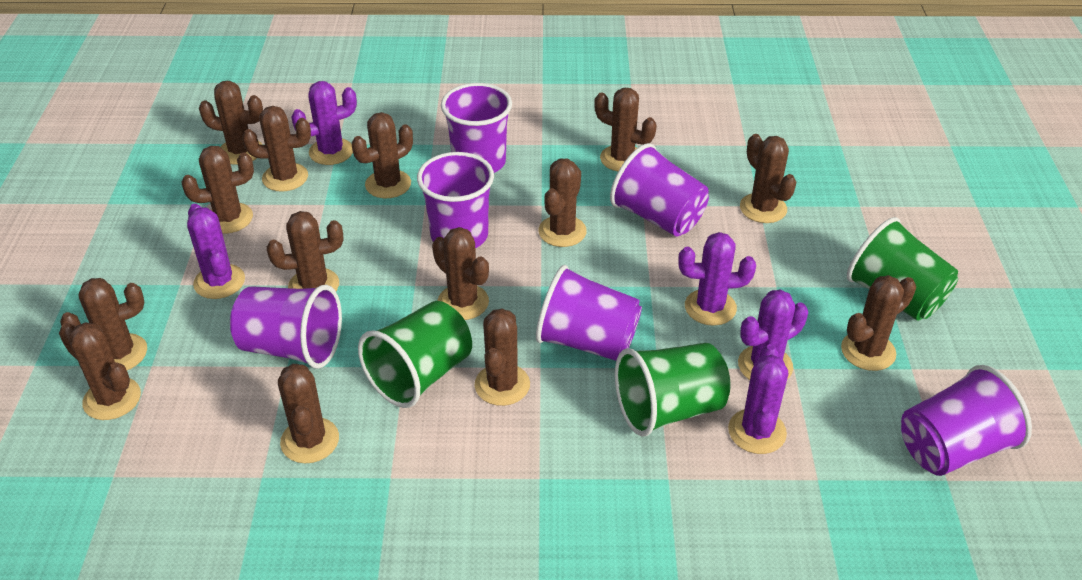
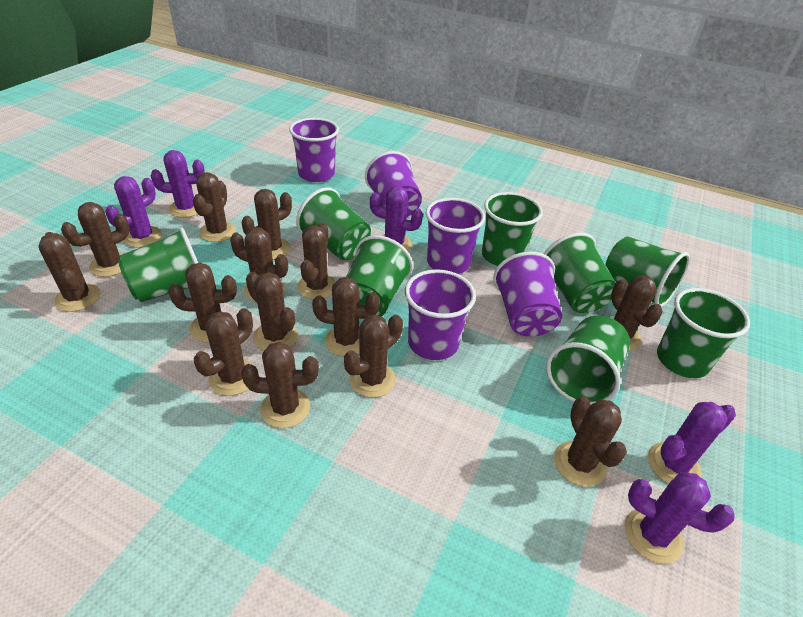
green cup: 3 -> 8
purple cup: 6 -> 5

